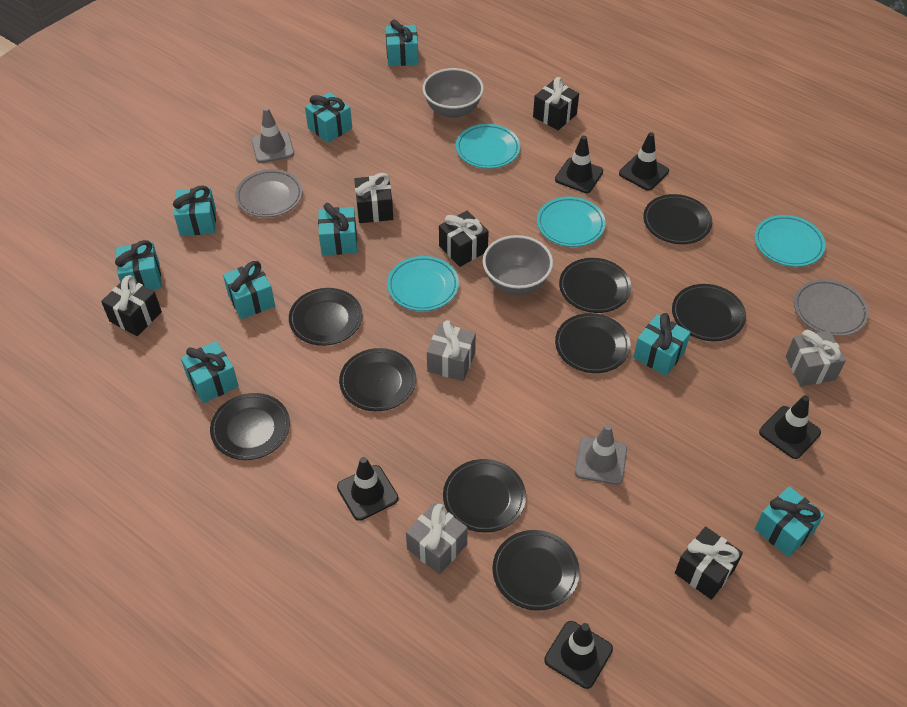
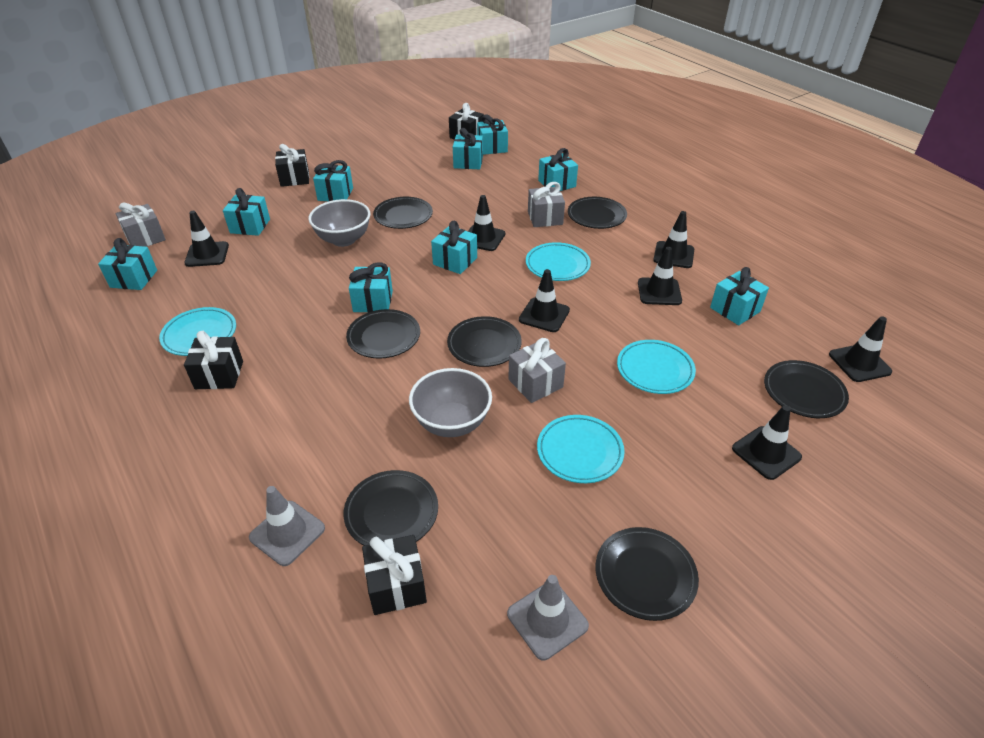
black gift: 5 -> 4
black plate: 9 -> 7
black traffic cone: 5 -> 7
grey plate: 2 -> 0

